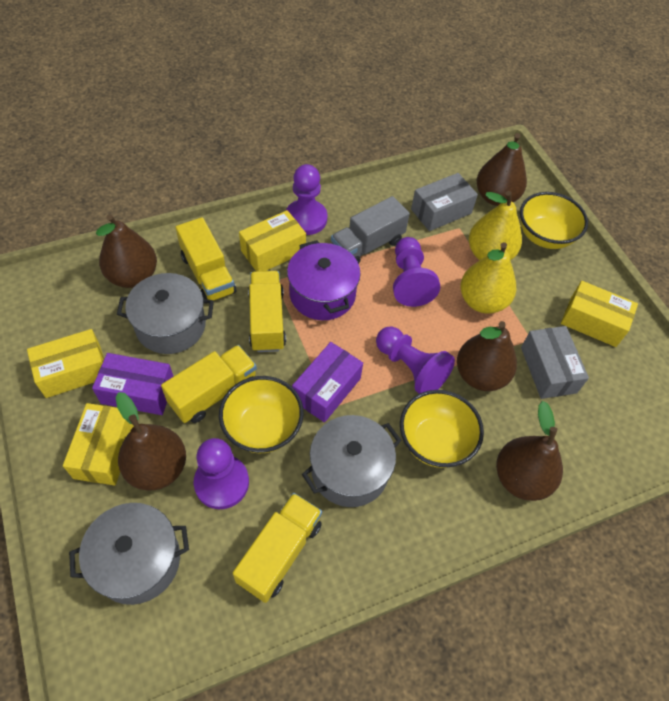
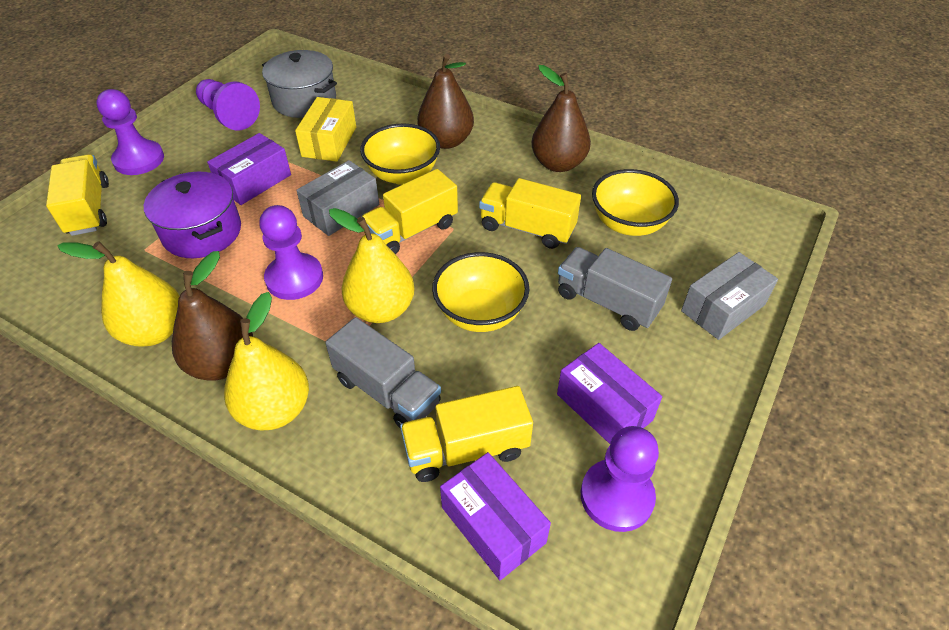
brown pear: 5 -> 3
grey pot: 3 -> 1
grey truck: 1 -> 2
purple box: 2 -> 3
yellow box: 4 -> 1
yellow pear: 2 -> 3

